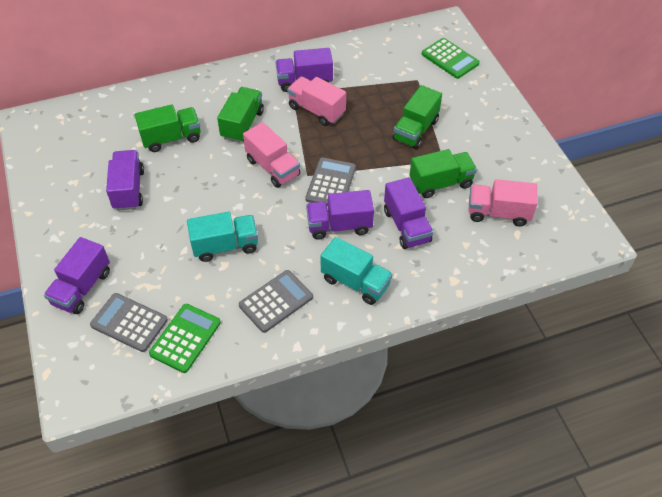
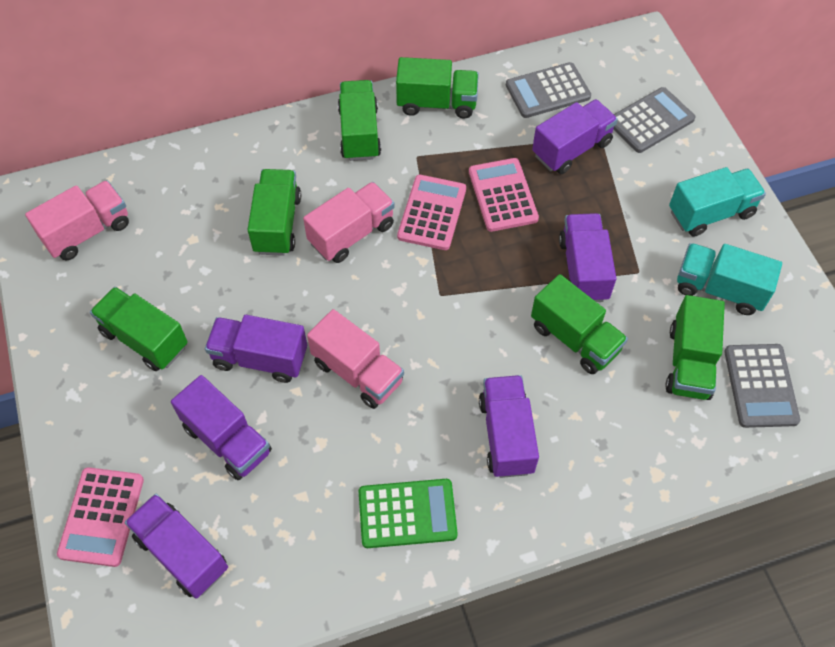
green calculator: 2 -> 1
green truck: 4 -> 6
pink calculator: 0 -> 3
purple truck: 5 -> 6

